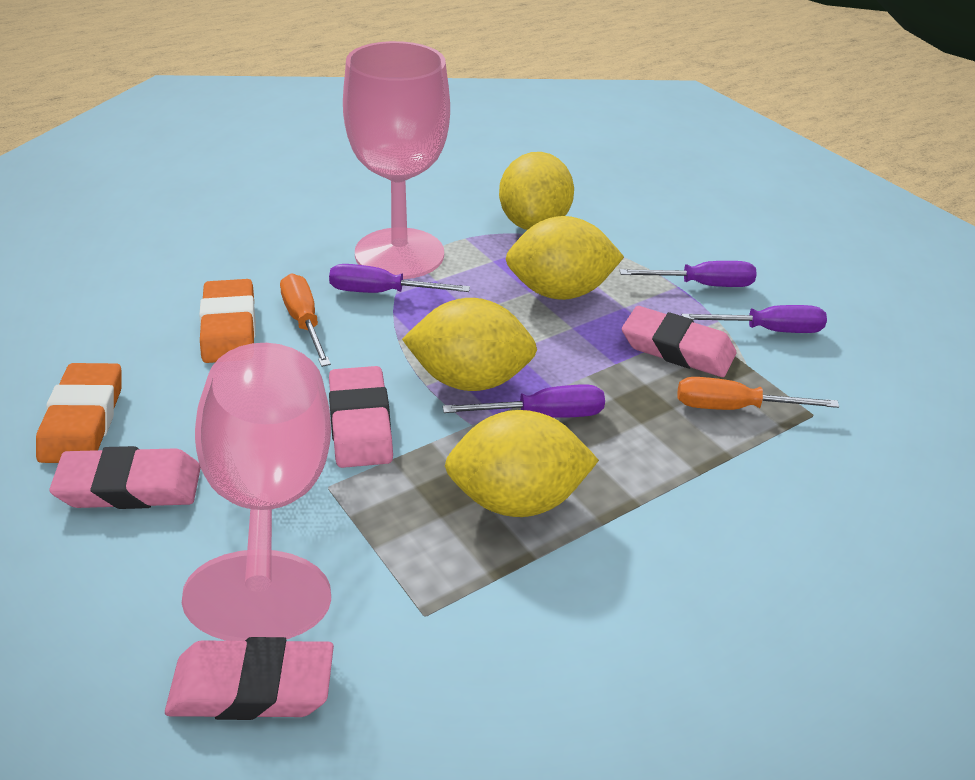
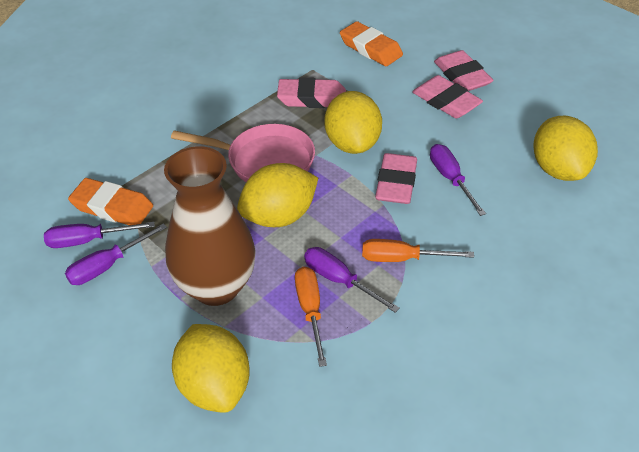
brown vase: 0 -> 1
pink goblet: 2 -> 0
pink pan: 0 -> 1

